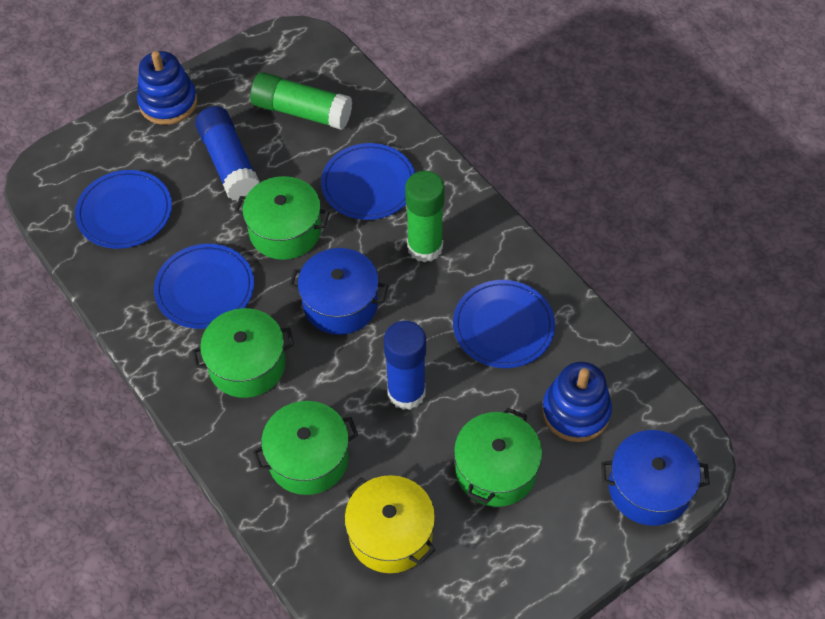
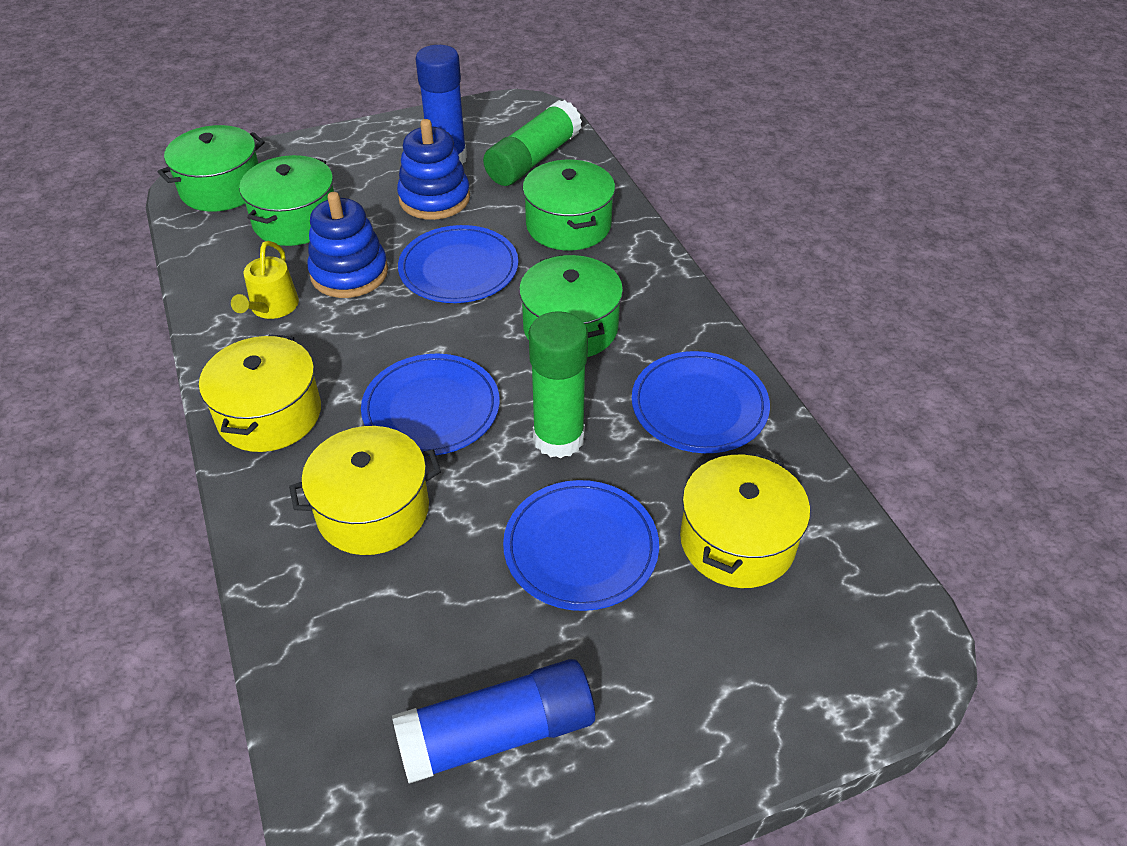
blue pot: 2 -> 0
yellow pot: 1 -> 3
yellow watering can: 0 -> 1

